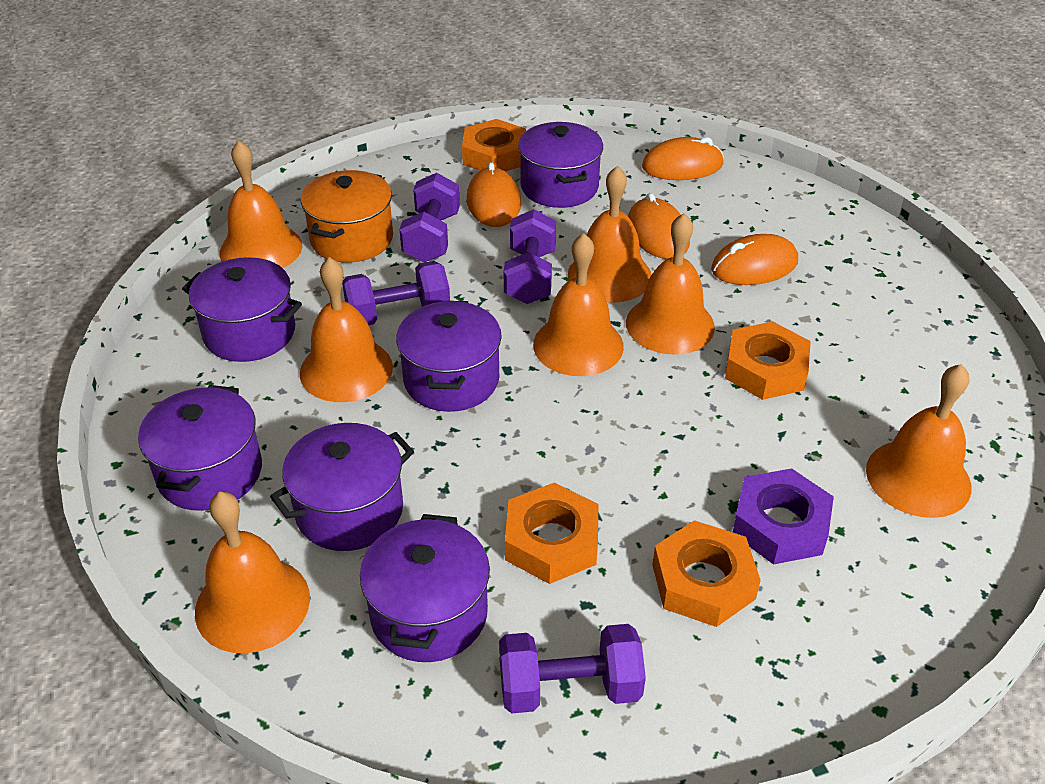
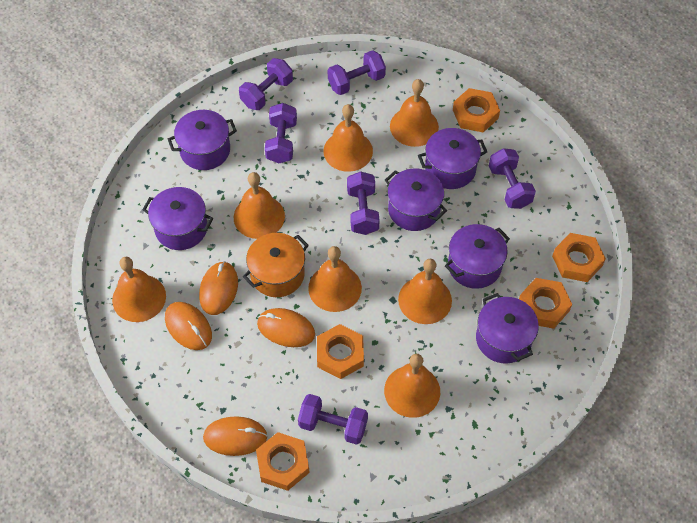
orange nut: 4 -> 5
purple dumbbell: 4 -> 6
purple nut: 1 -> 0

